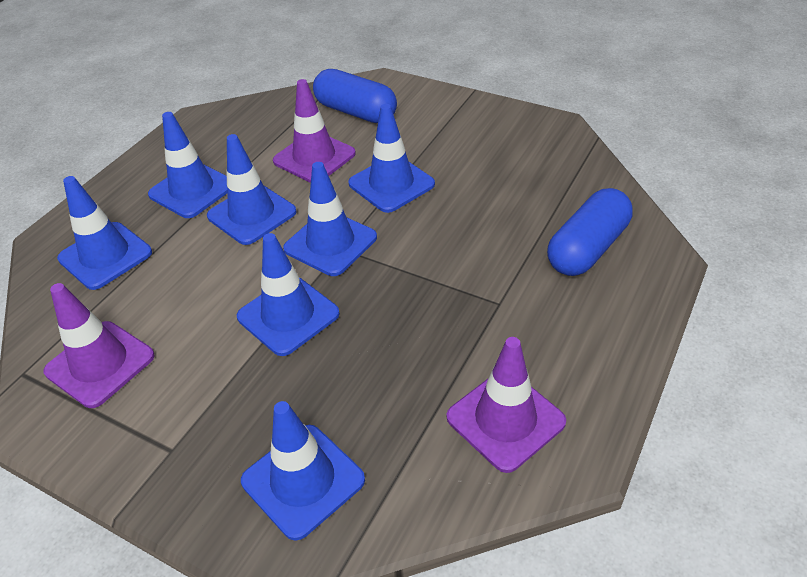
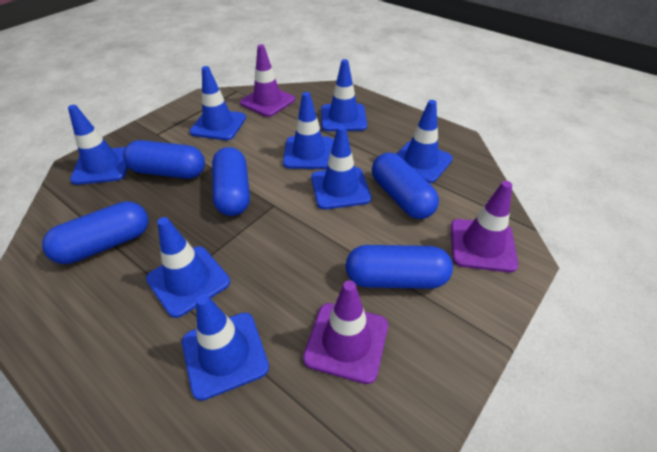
blue capsule: 2 -> 5
blue traffic cone: 7 -> 8

